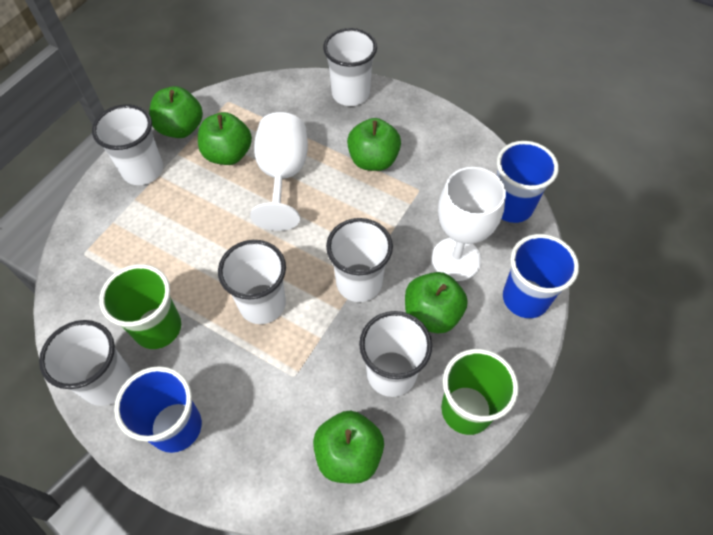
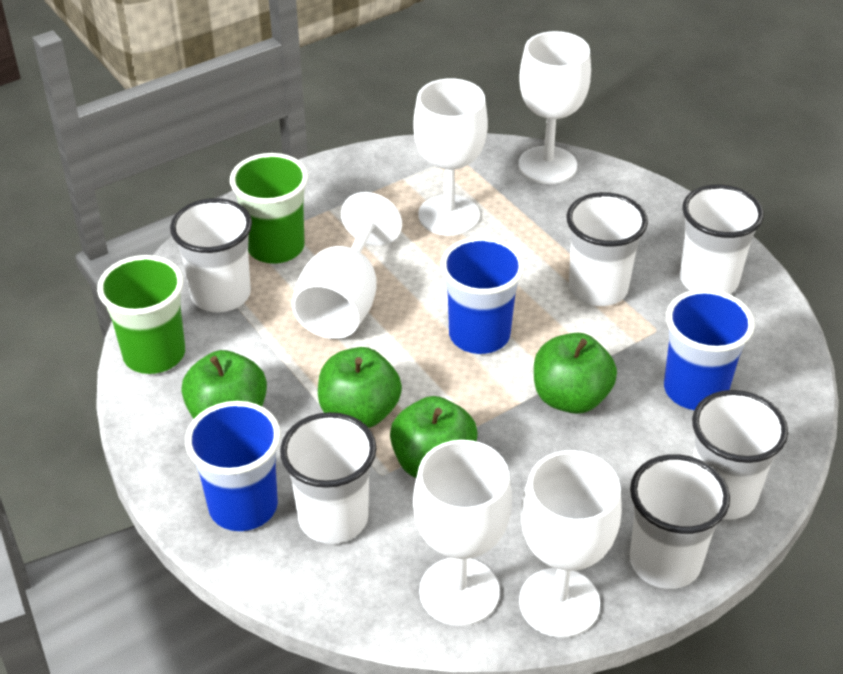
green apple: 5 -> 4
white goblet: 2 -> 5

